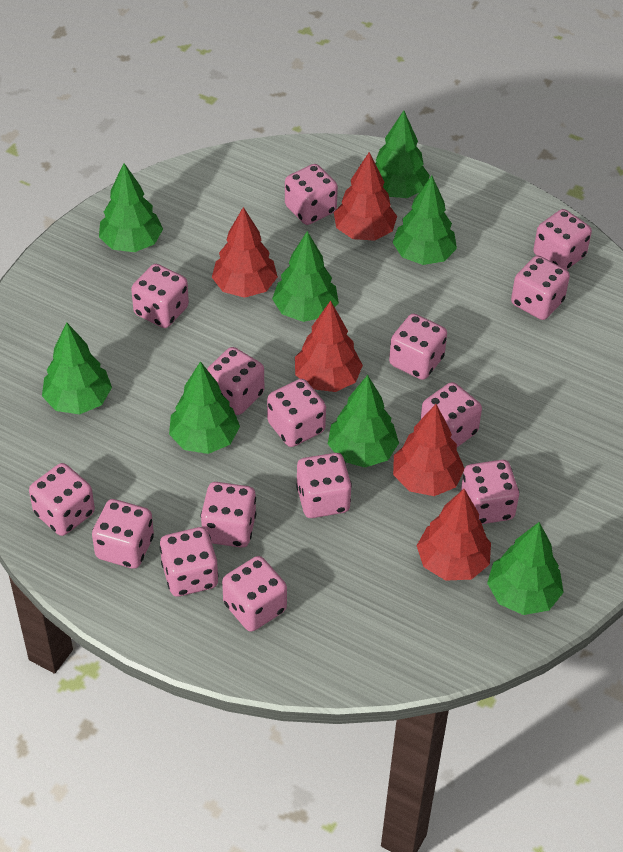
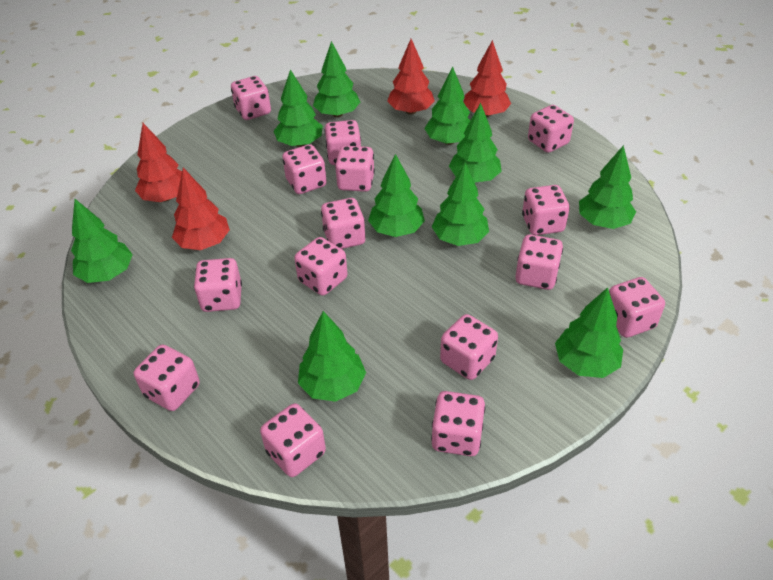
green tree: 8 -> 10
red tree: 5 -> 4

